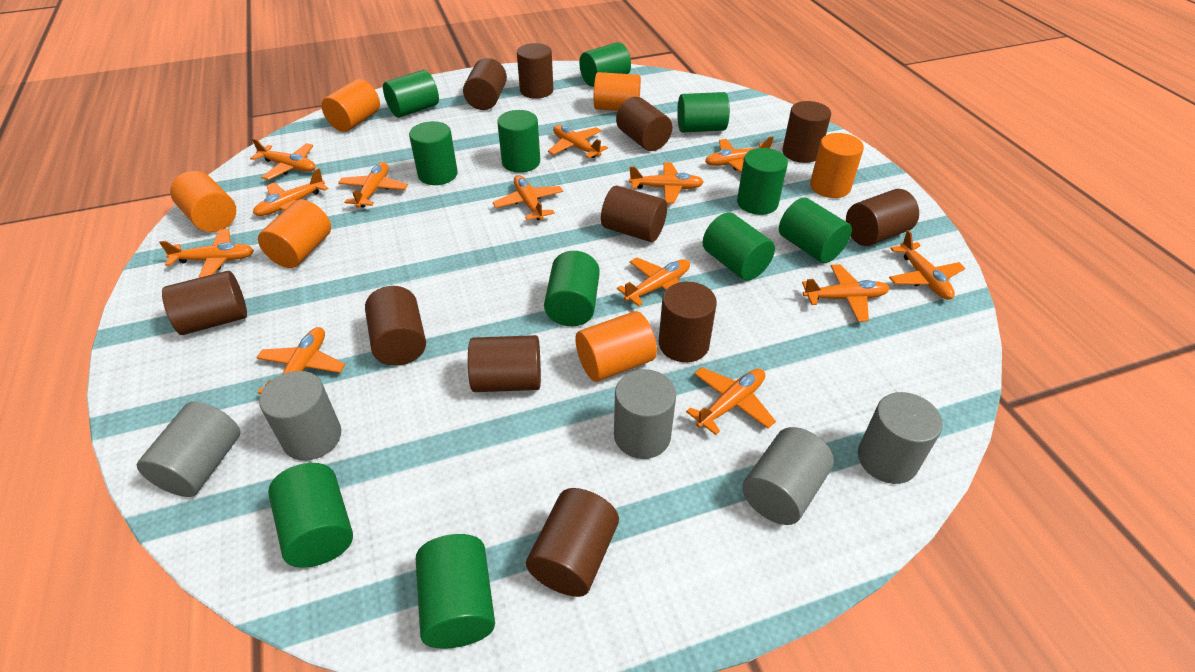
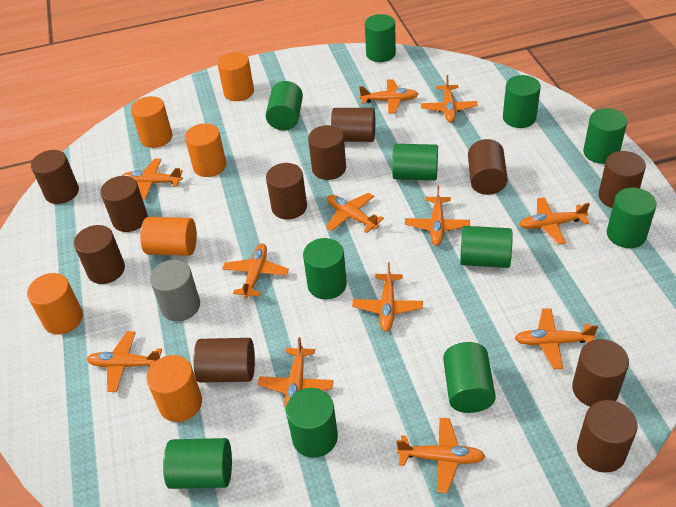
grey cylinder: 5 -> 1
orange plane: 13 -> 12

